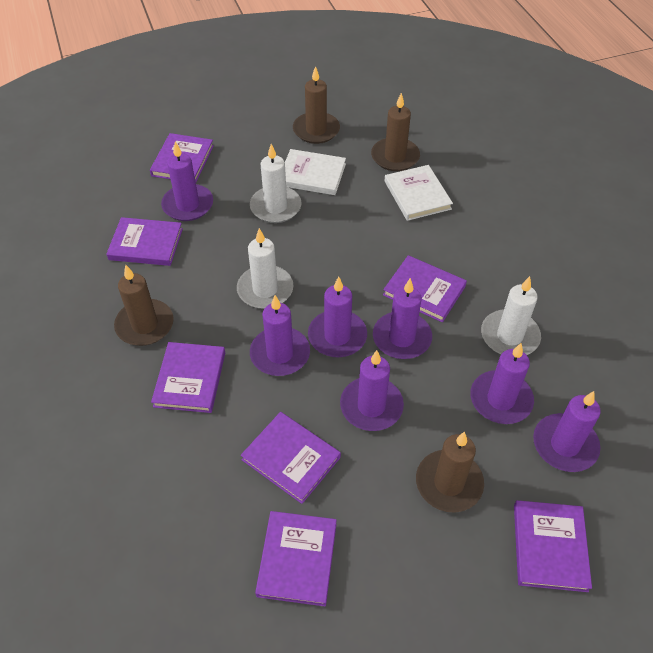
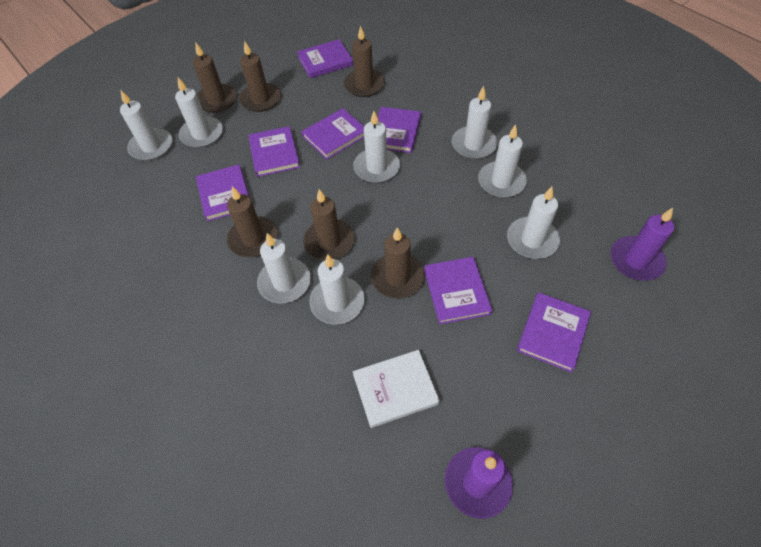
brown candle: 4 -> 6
purple candle: 7 -> 2
white book: 2 -> 1
white candle: 3 -> 8

